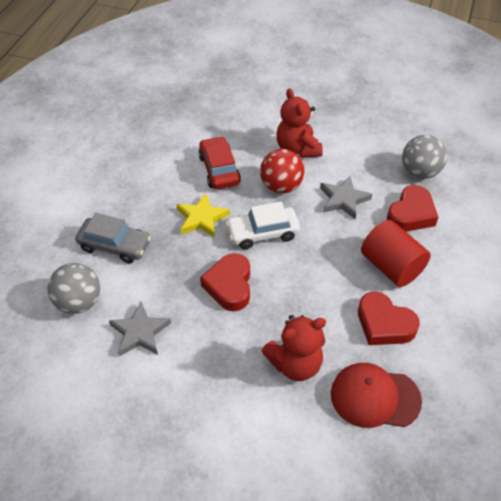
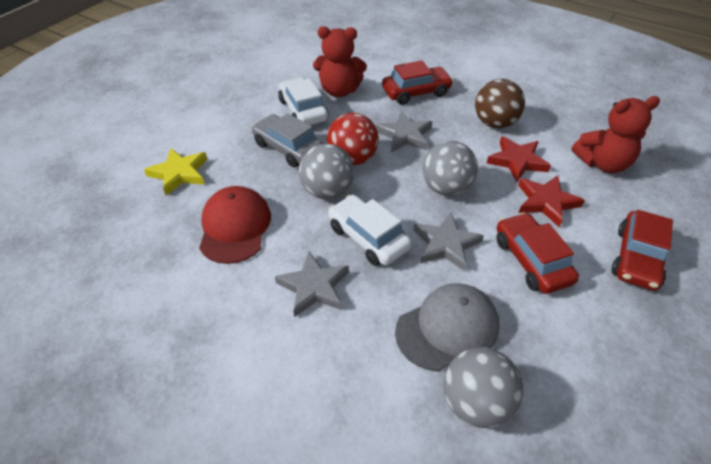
brown ball: 0 -> 1
grey ball: 2 -> 3
grey cap: 0 -> 1
grey star: 2 -> 3
red car: 1 -> 3
red cylinder: 1 -> 0
red heart: 3 -> 0
red star: 0 -> 2
white car: 1 -> 2

